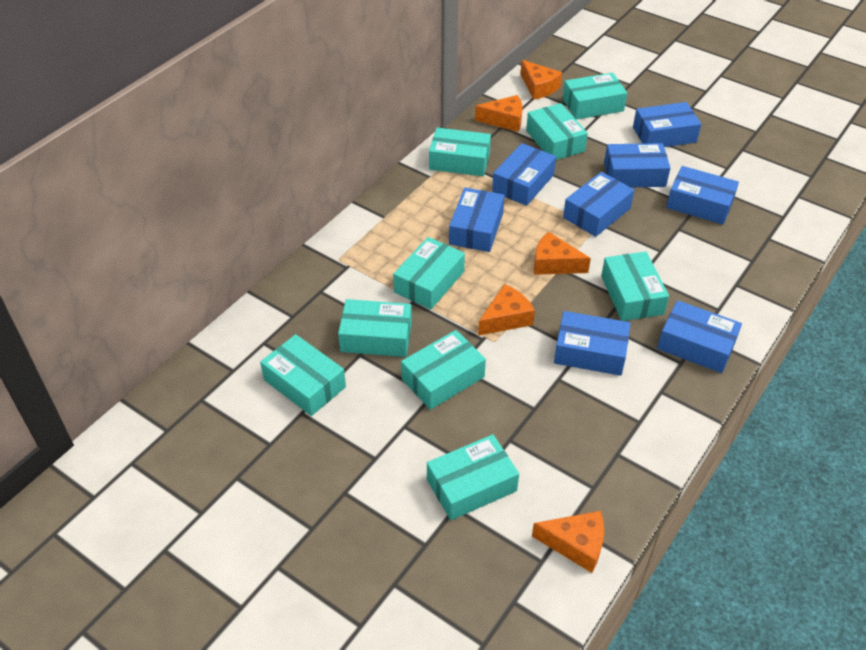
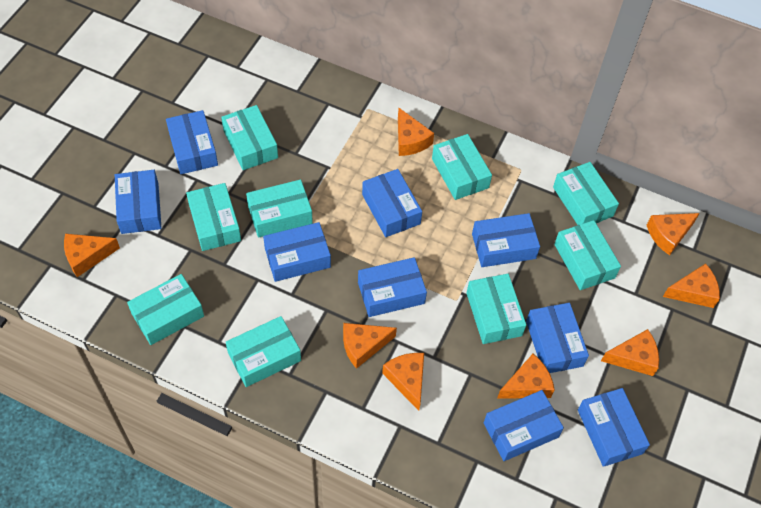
blue box: 8 -> 9
orange cheese: 5 -> 8

